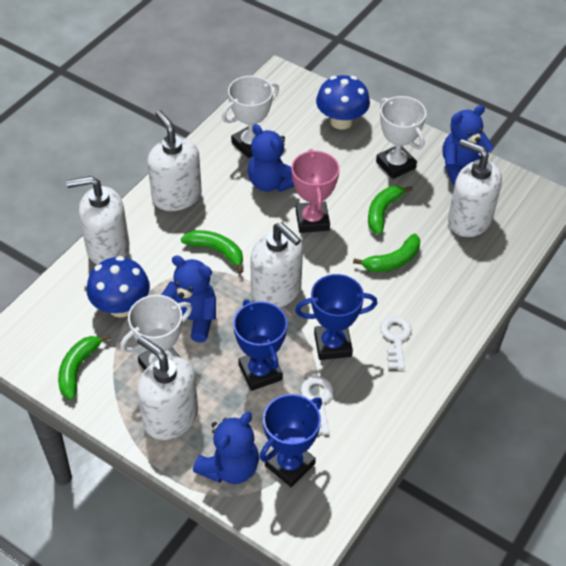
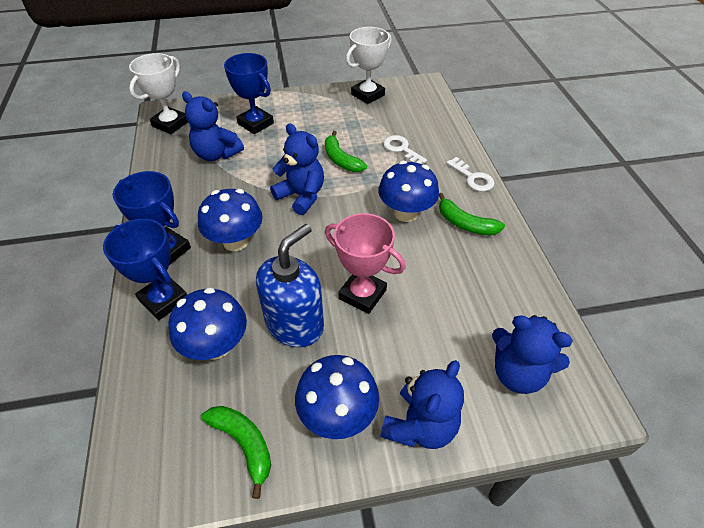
blue mushroom: 2 -> 4
blue soap dispenser: 0 -> 1
green banana: 4 -> 3
white soap dispenser: 5 -> 0
white trophy: 3 -> 2

